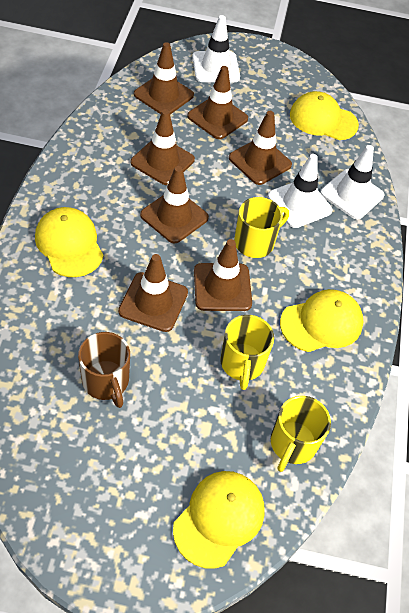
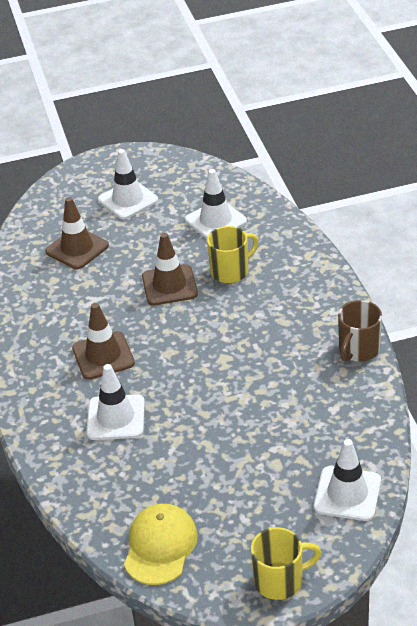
brown traffic cone: 7 -> 3
white traffic cone: 3 -> 4
yellow cap: 4 -> 1
yellow mug: 3 -> 2

